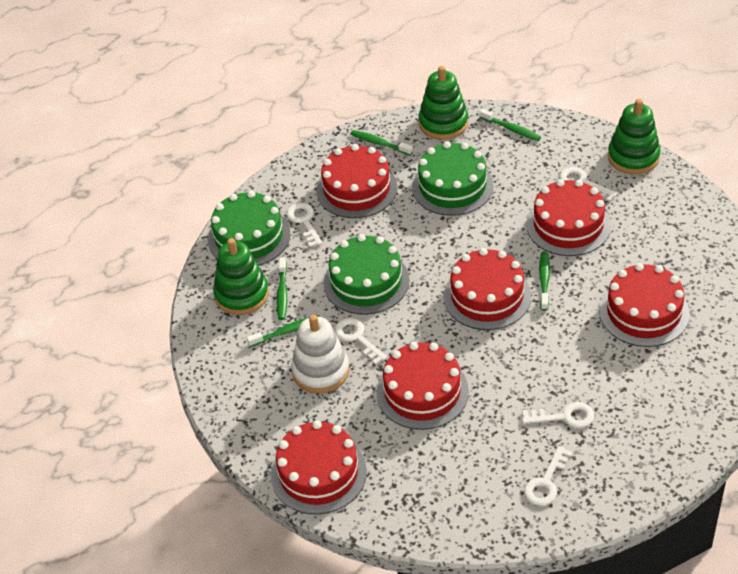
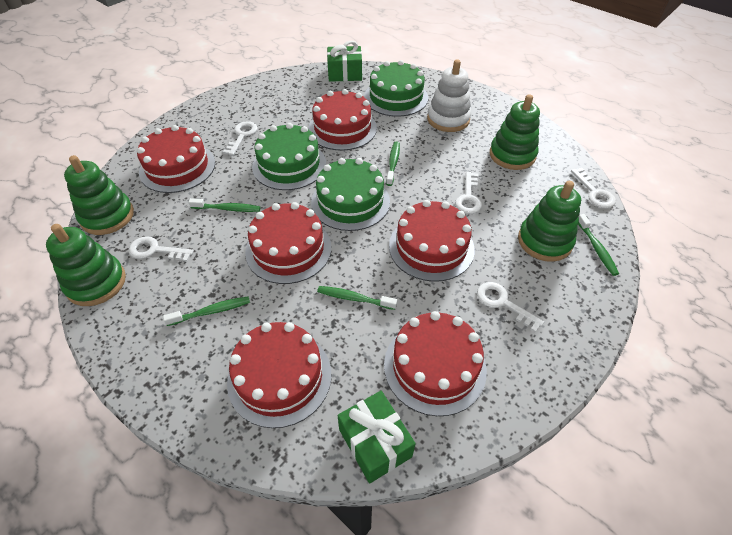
green gift: 0 -> 2
green stacking toy: 3 -> 4

